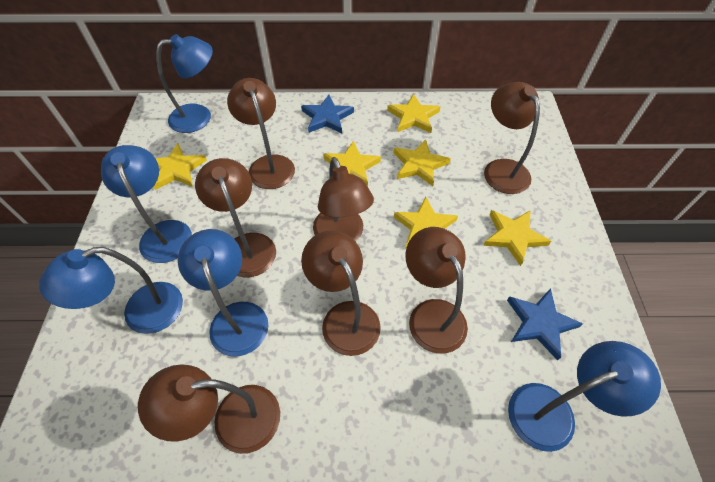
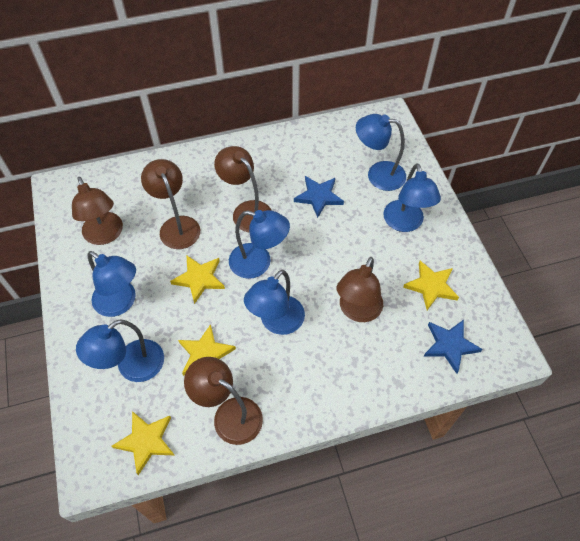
blue lamp: 5 -> 6
brown lamp: 7 -> 5
yellow star: 6 -> 4

